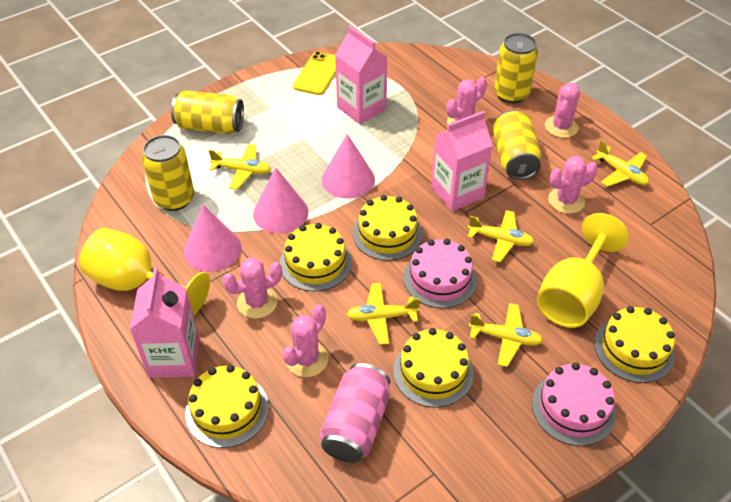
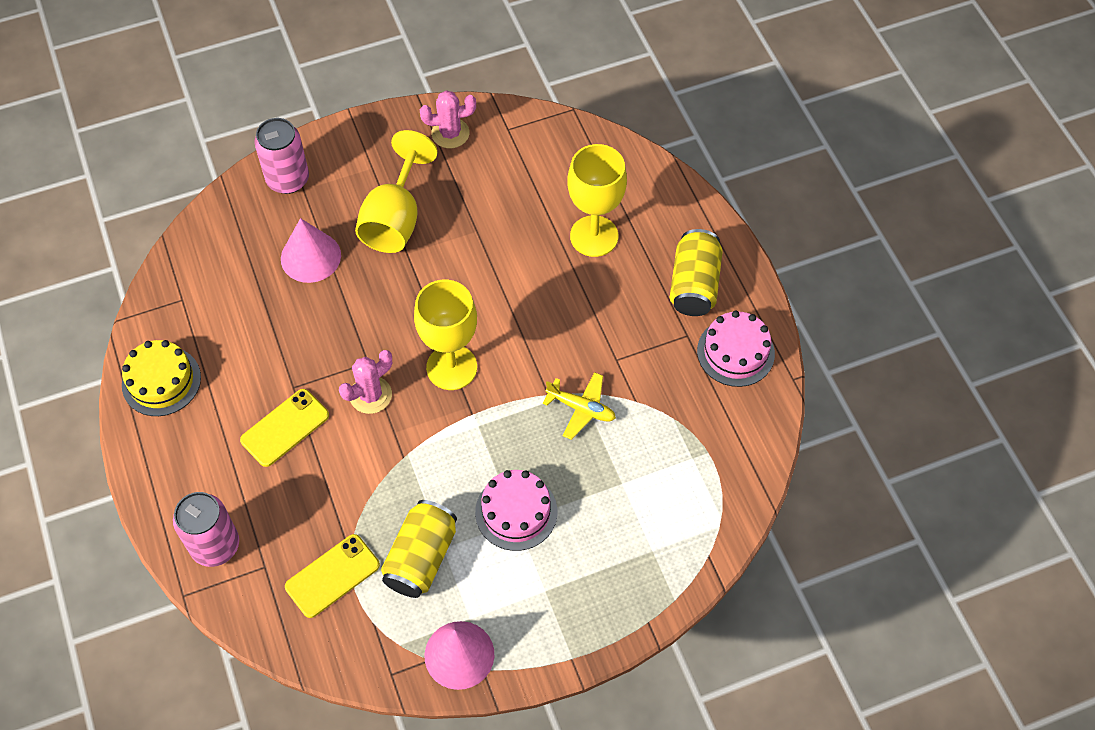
pink cactus: 5 -> 2
pink can: 1 -> 2
pink carton: 3 -> 0
pink cone: 3 -> 2
yellow cake: 5 -> 1
yellow can: 4 -> 2
yellow goblet: 2 -> 3
yellow phone: 1 -> 2
yellow plane: 5 -> 1

